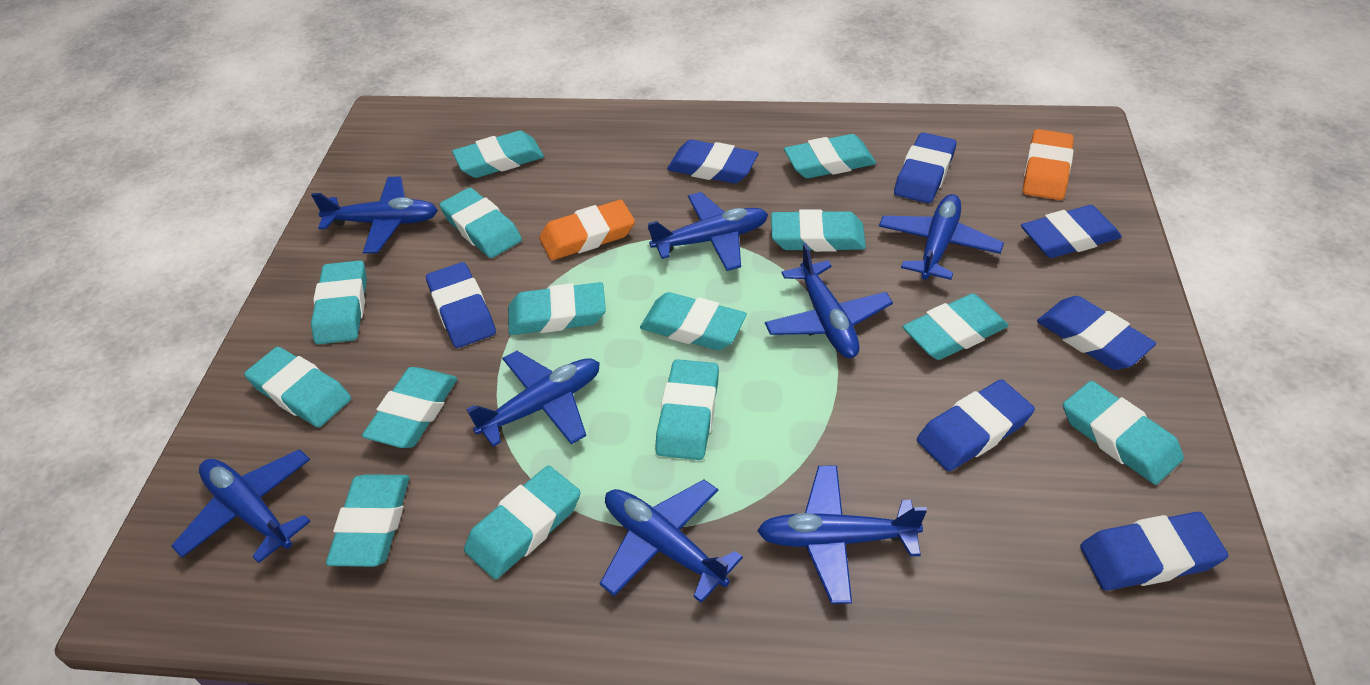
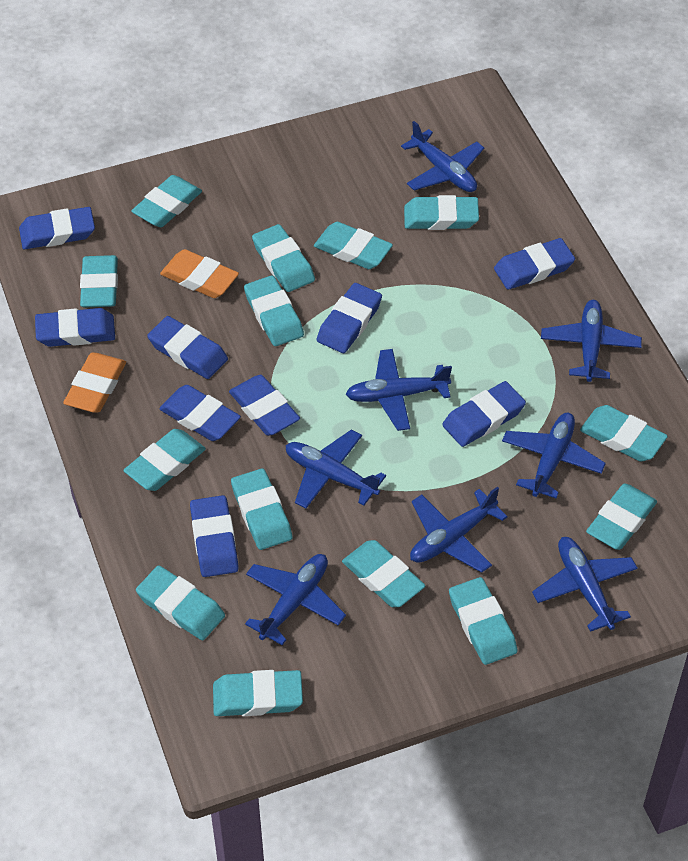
blue eraser: 7 -> 9

